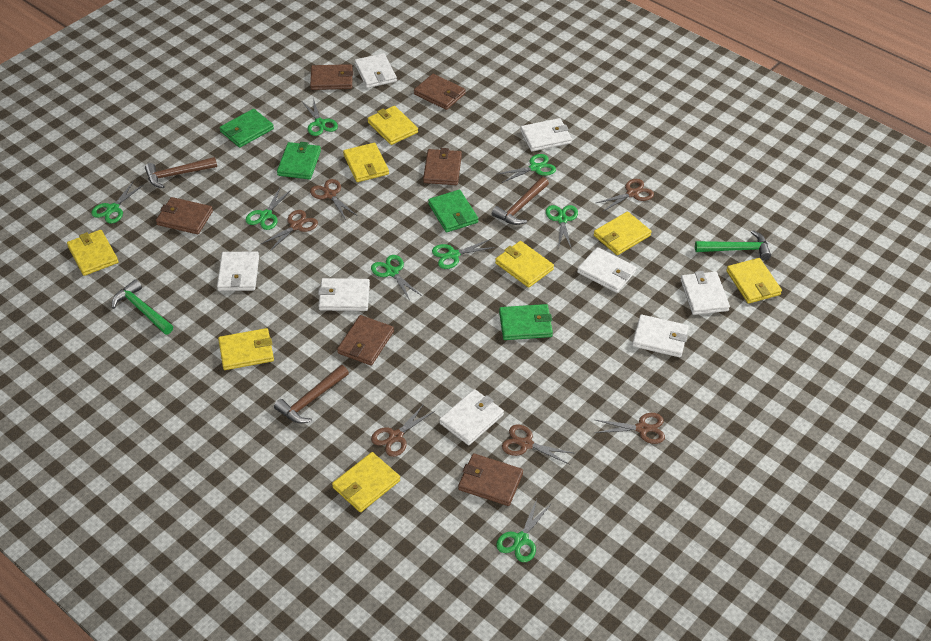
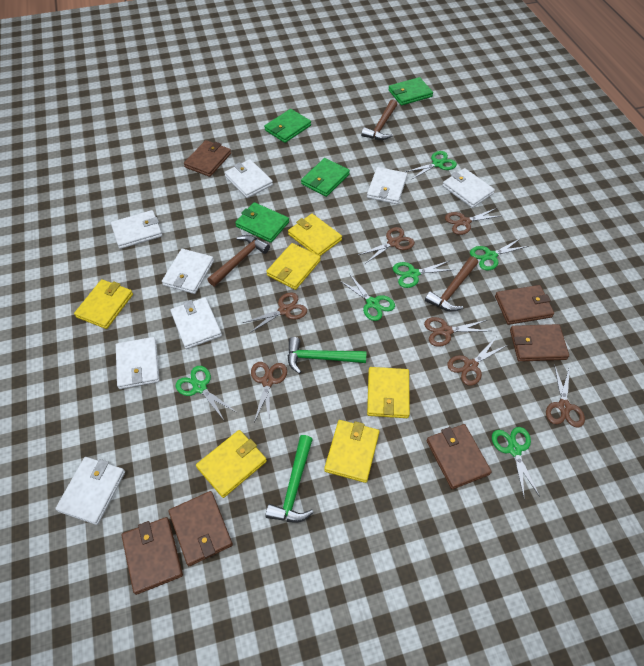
brown scissors: 6 -> 7
green scissors: 8 -> 6
yellow wallet: 8 -> 6

